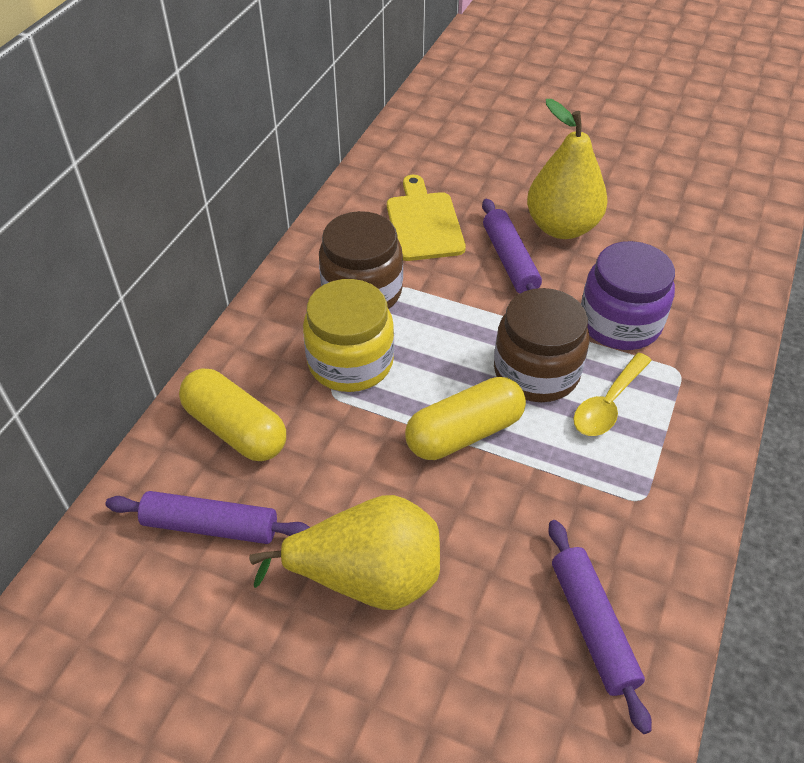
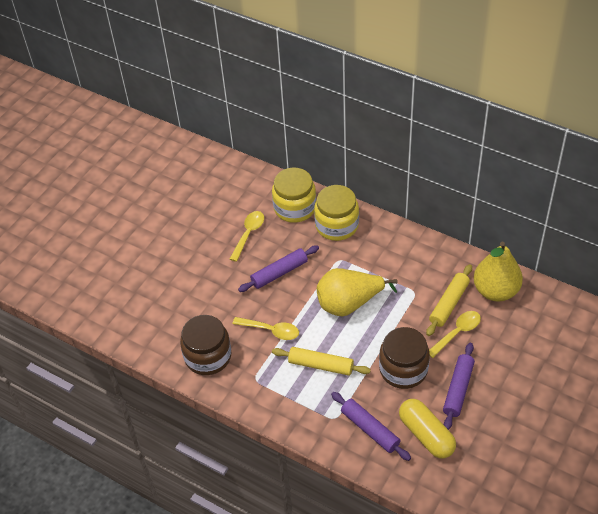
purple jar: 1 -> 0
yellow capsule: 2 -> 1
yellow cutting board: 1 -> 0
yellow jar: 1 -> 2
yellow rolling pin: 0 -> 2
yellow spoon: 1 -> 3

